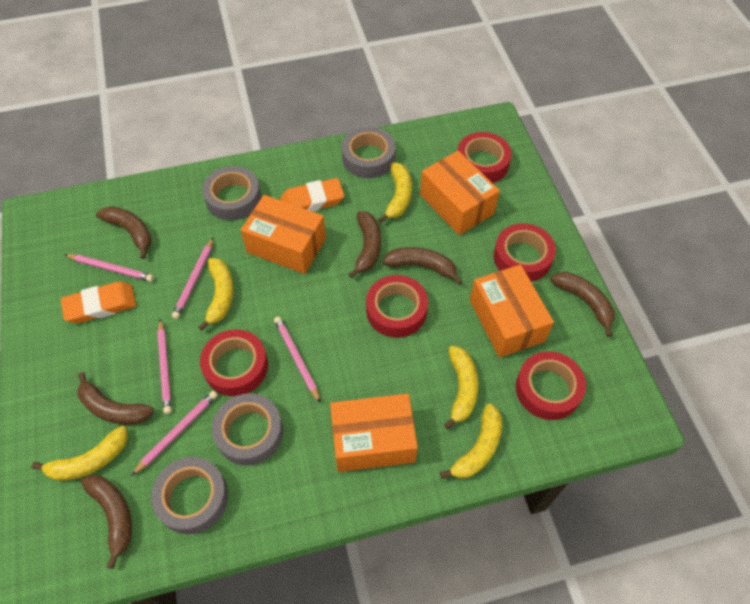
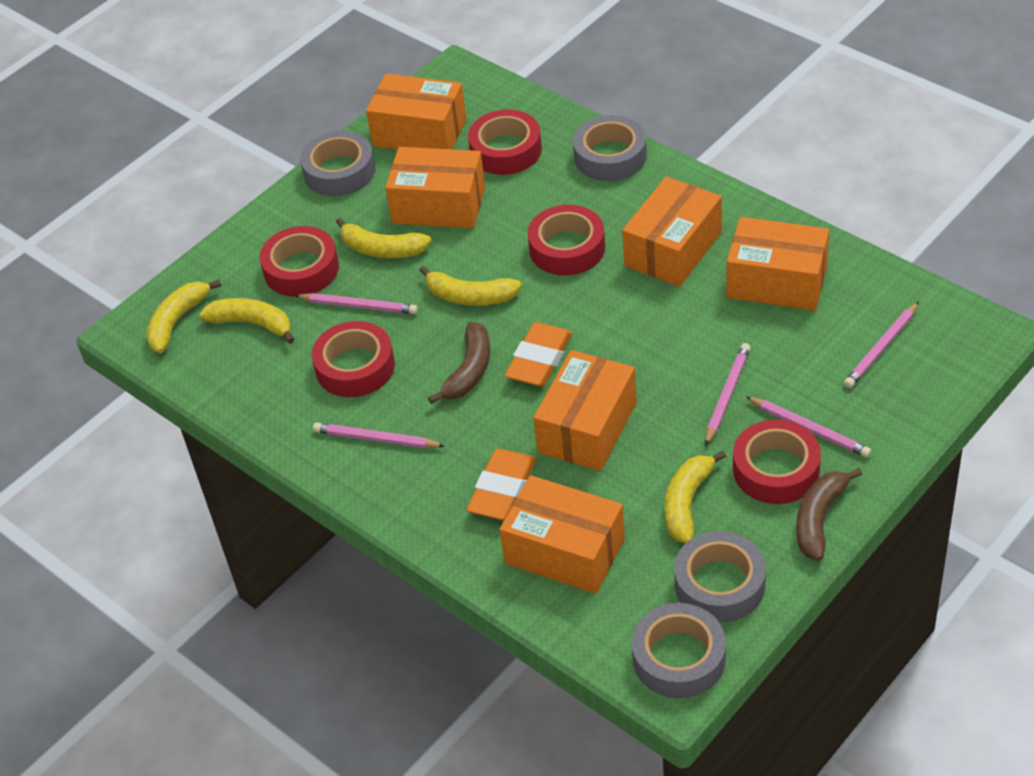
brown banana: 6 -> 2
orange box: 4 -> 6

